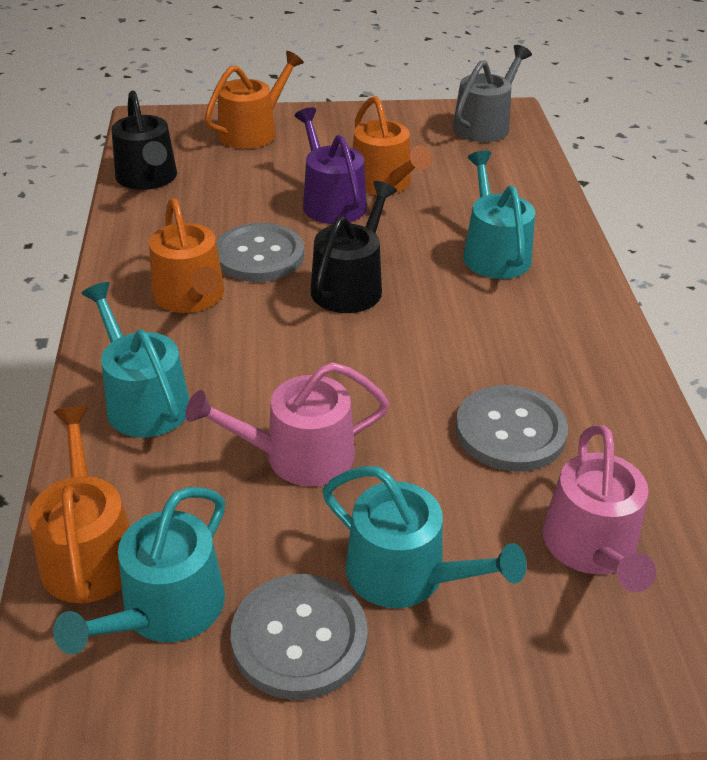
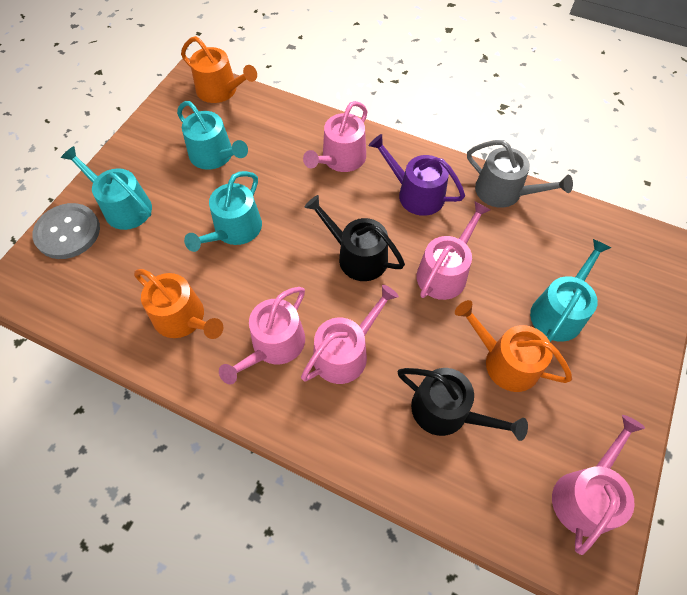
grey button: 3 -> 1
orange watering can: 4 -> 3
pink watering can: 2 -> 5

